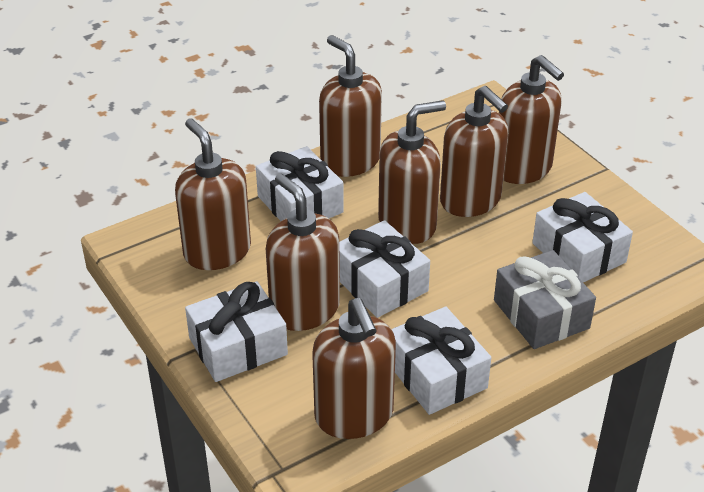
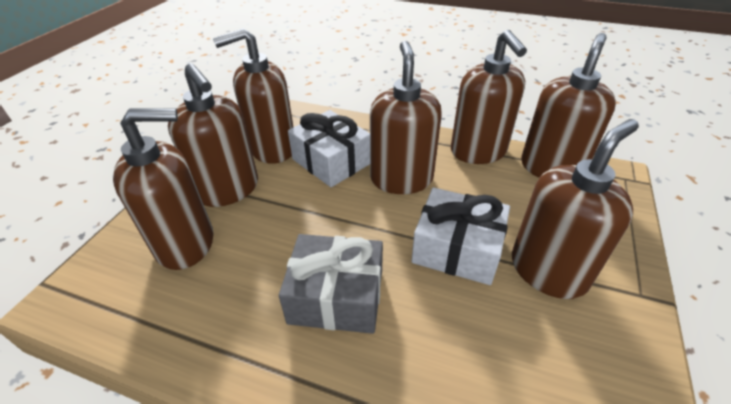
white gift: 5 -> 2

